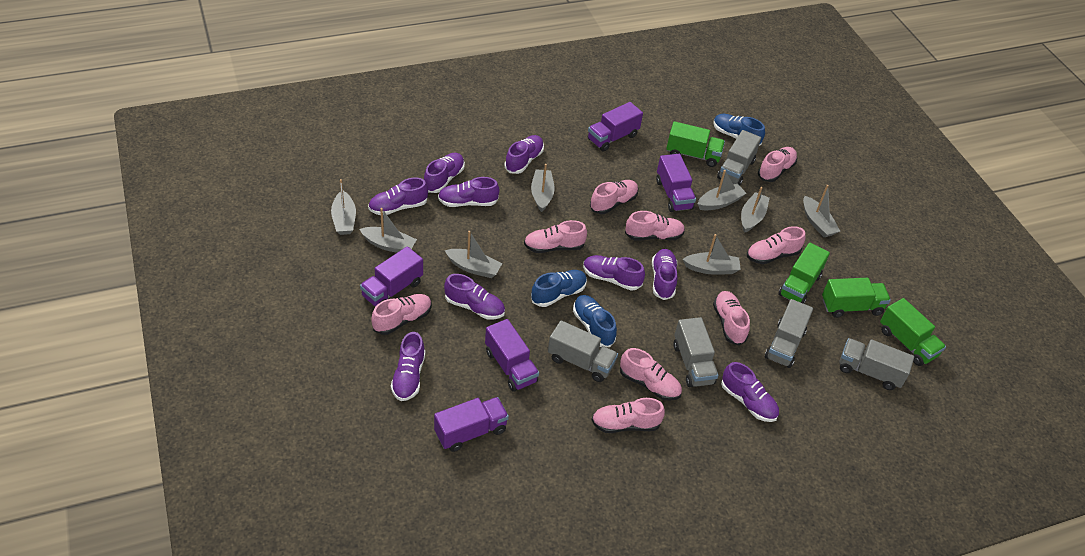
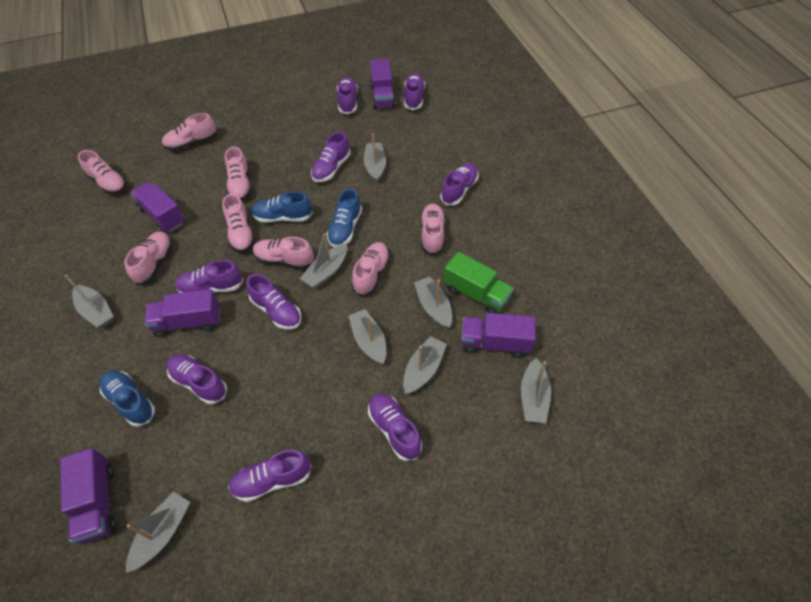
green truck: 4 -> 1
grey truck: 5 -> 0
pink shoe: 9 -> 8

